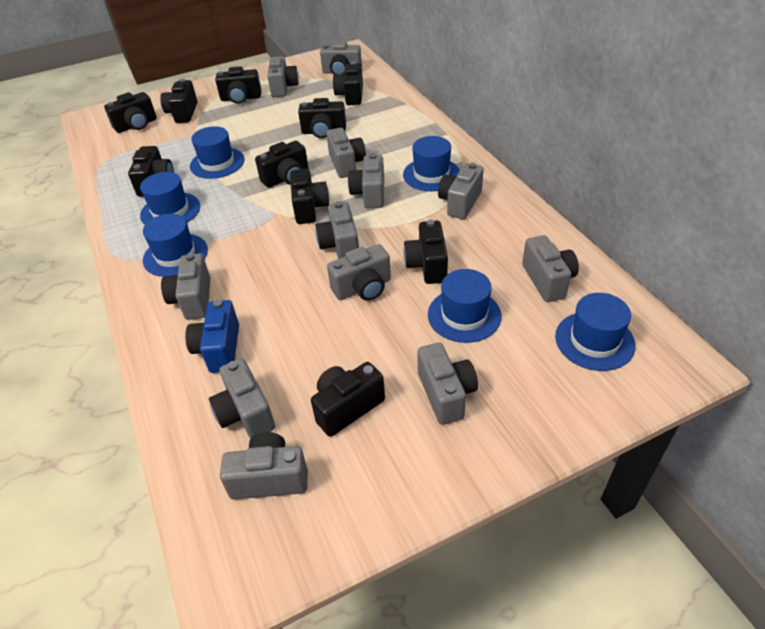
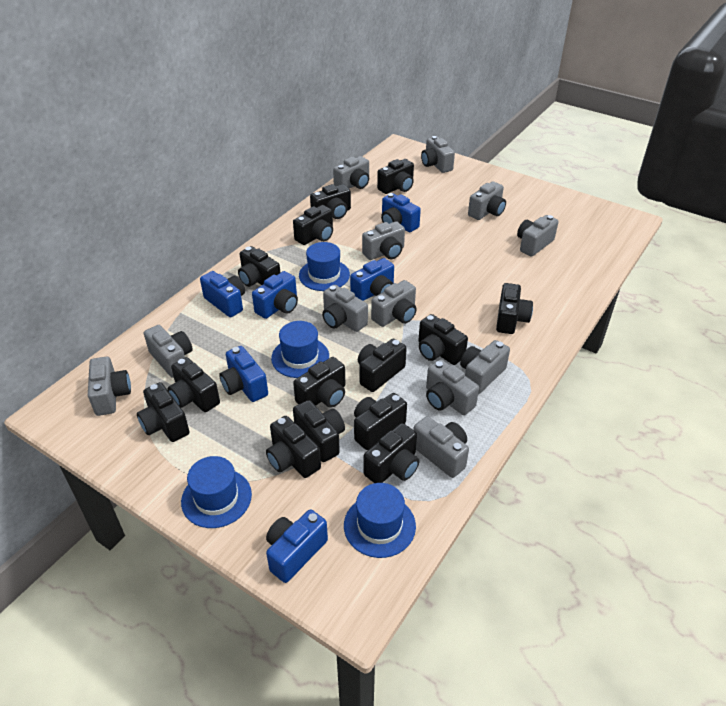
black camera: 10 -> 14
blue camera: 1 -> 6
blue hat: 6 -> 4

